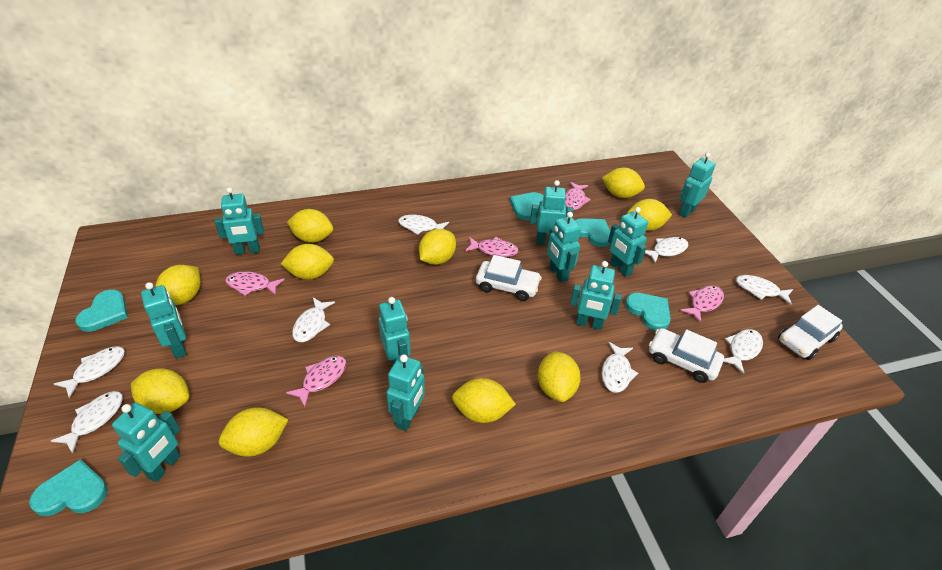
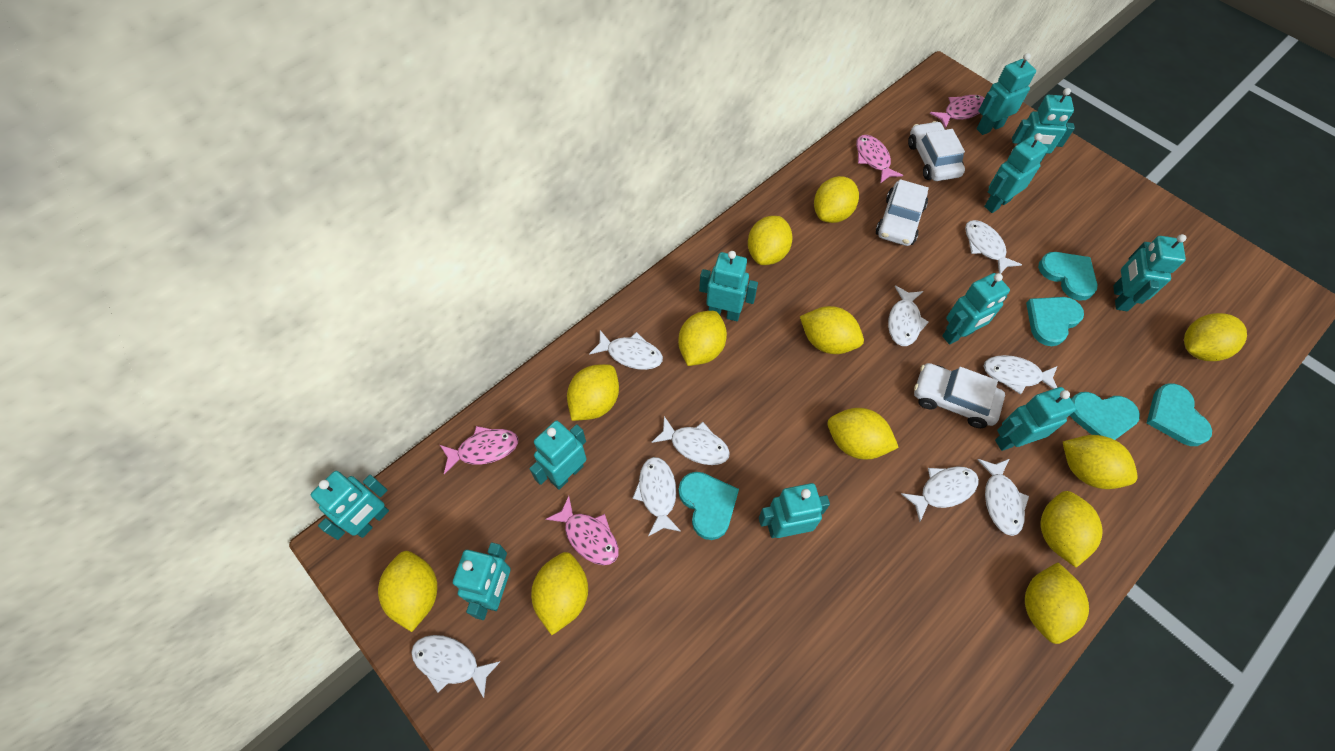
pink fish: 5 -> 4
turquoise robot: 10 -> 11
white fish: 8 -> 9
yellow lemon: 10 -> 12

